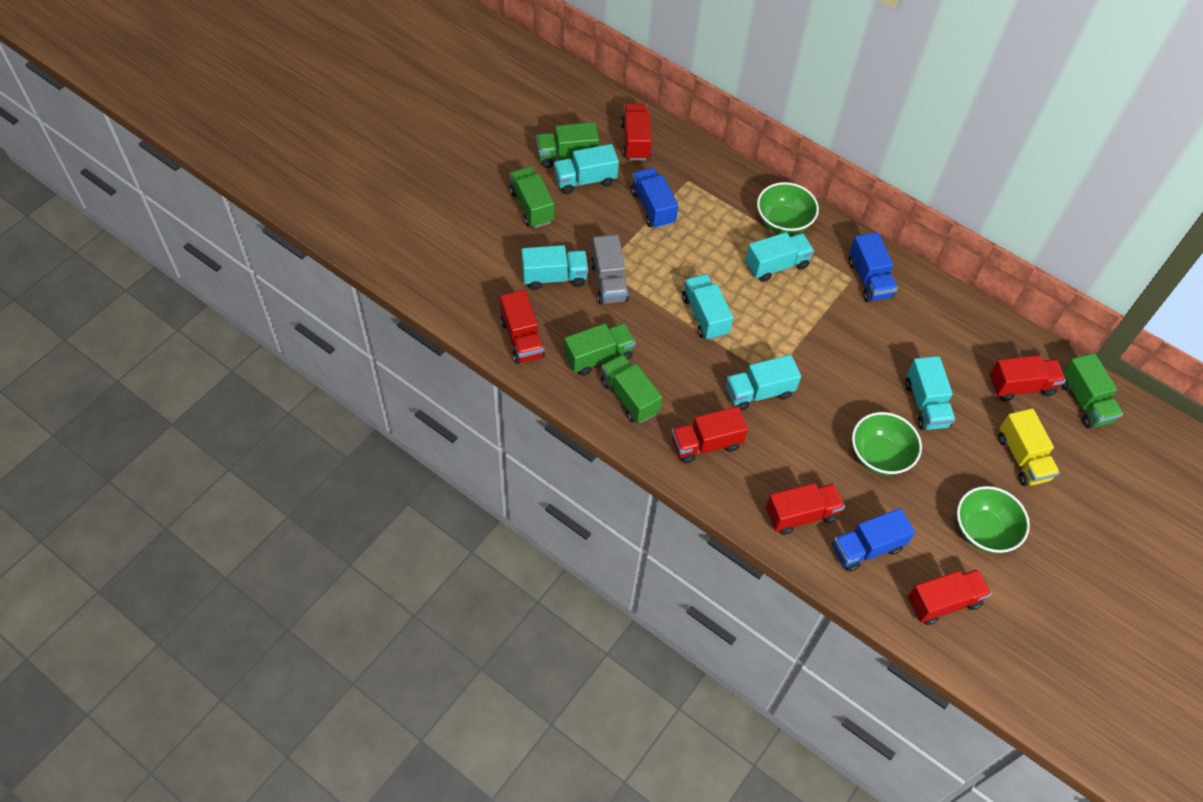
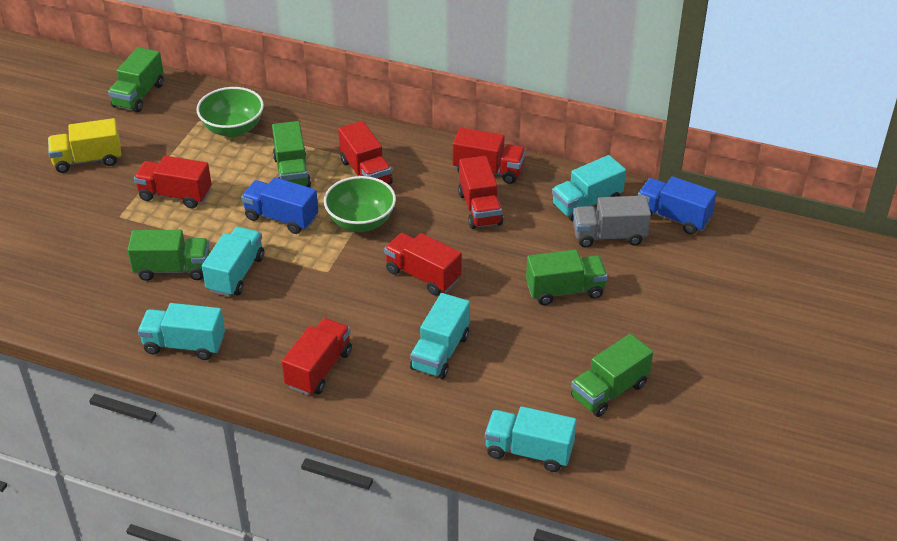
blue truck: 3 -> 2
green bowl: 3 -> 2
turquoise truck: 6 -> 5

